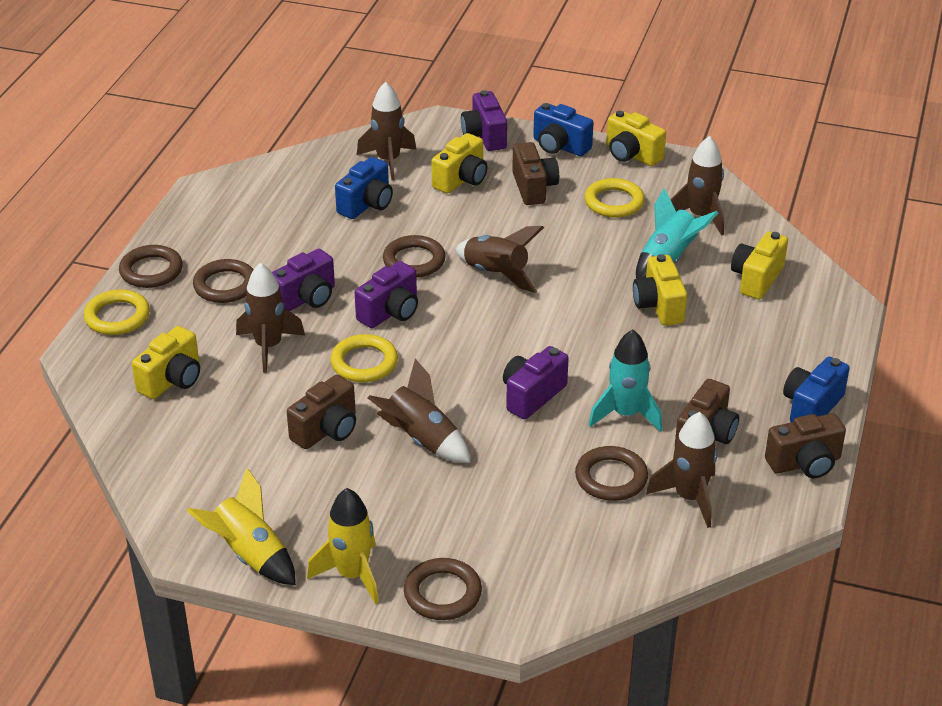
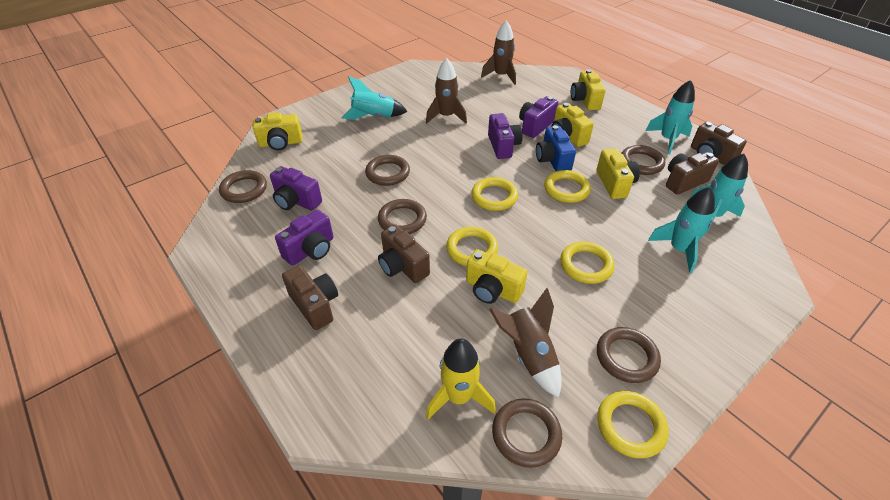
blue camera: 3 -> 1
brown ring: 5 -> 6
brown rocket: 6 -> 3
turquoise rocket: 2 -> 4
yellow ring: 3 -> 5
yellow rocket: 2 -> 1

